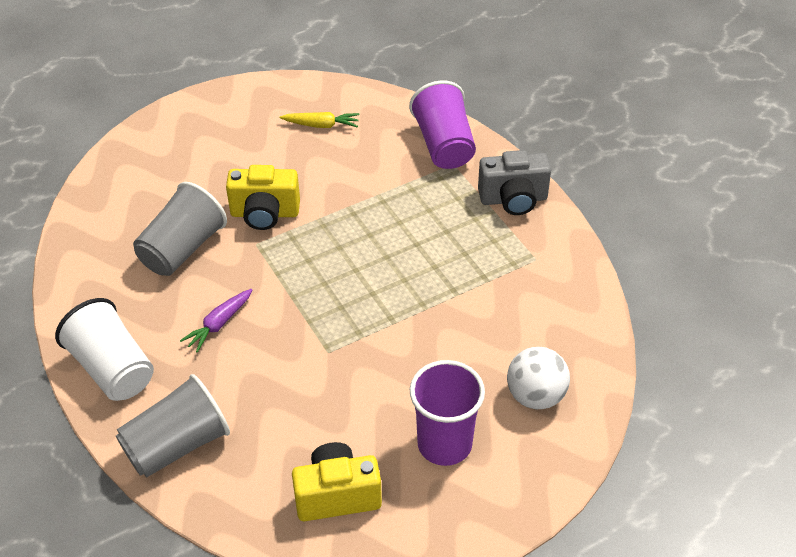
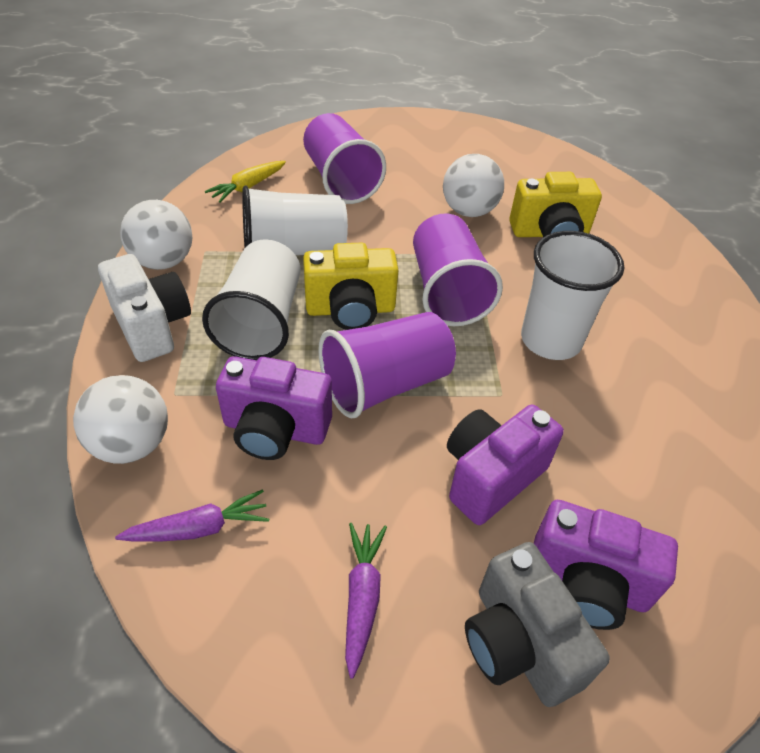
grey cup: 2 -> 0
purple camera: 0 -> 3
purple carrot: 1 -> 2
purple cup: 2 -> 3
white ball: 1 -> 3
white camera: 0 -> 1
white cup: 1 -> 3

